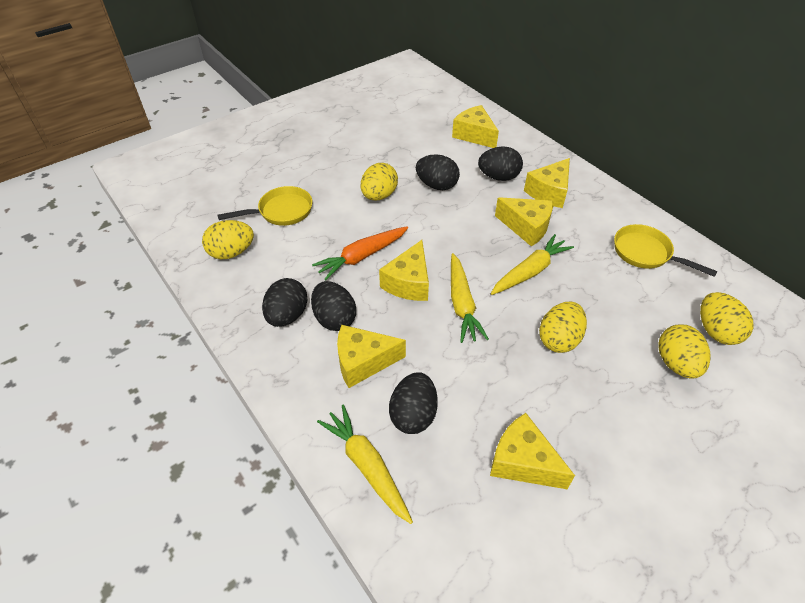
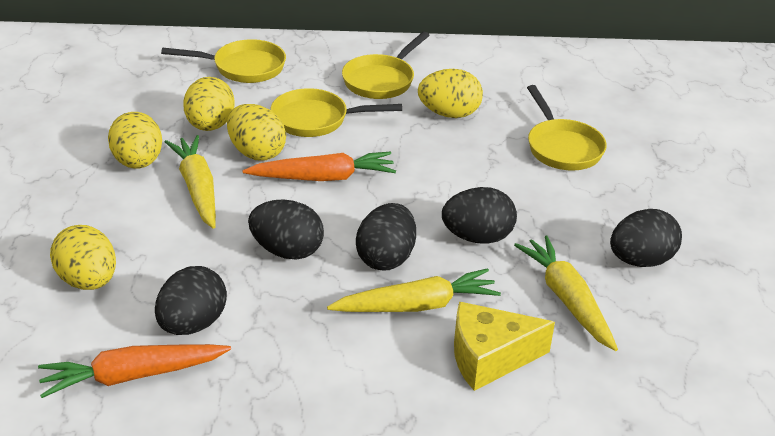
orange carrot: 1 -> 2
yellow cheese: 6 -> 1
yellow pan: 2 -> 4

